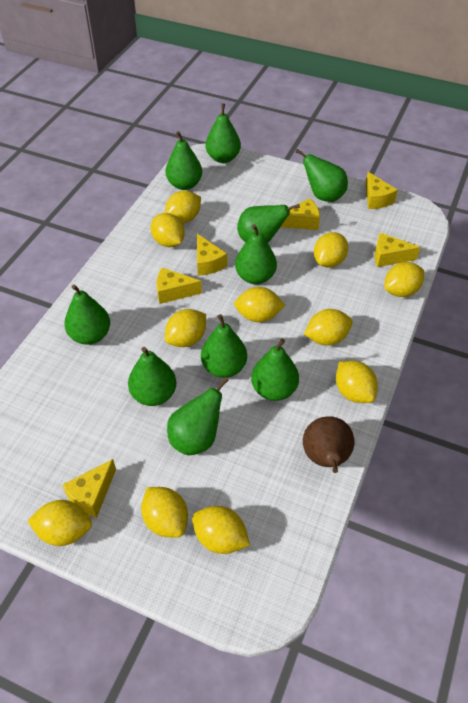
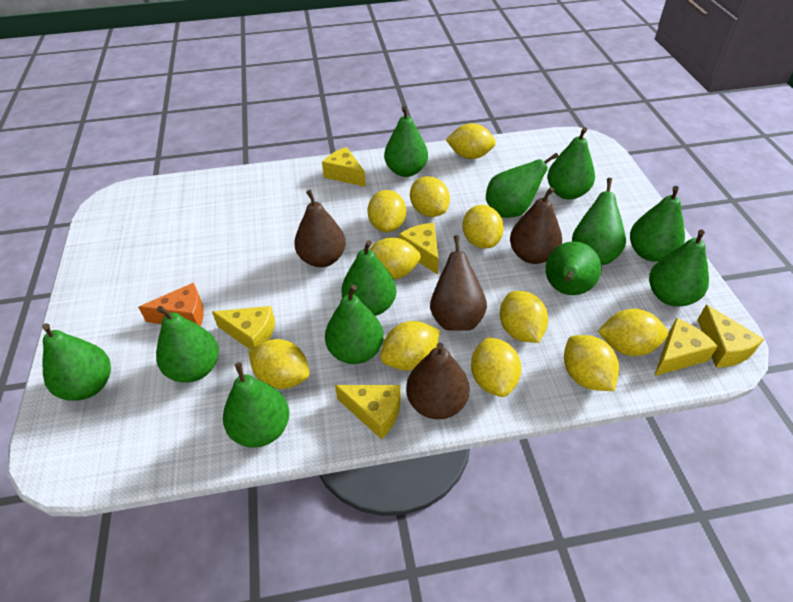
brown pear: 1 -> 4
green pear: 10 -> 12
orange cheese: 0 -> 1

